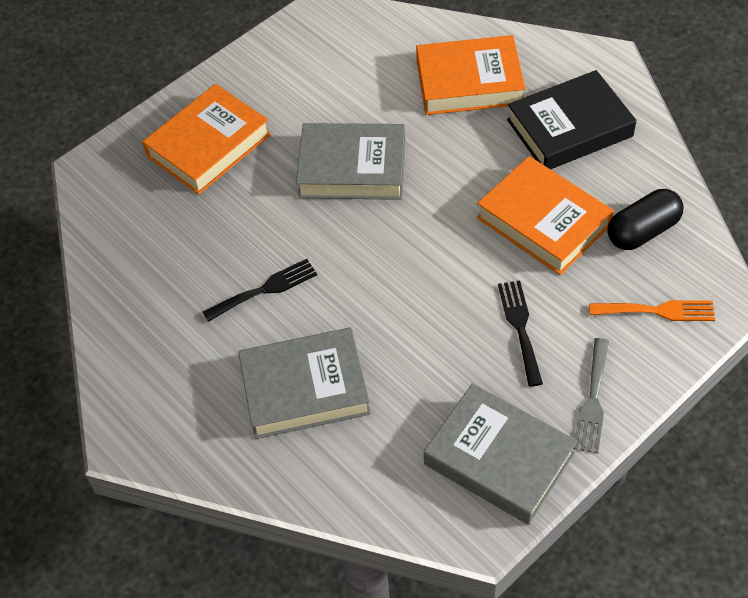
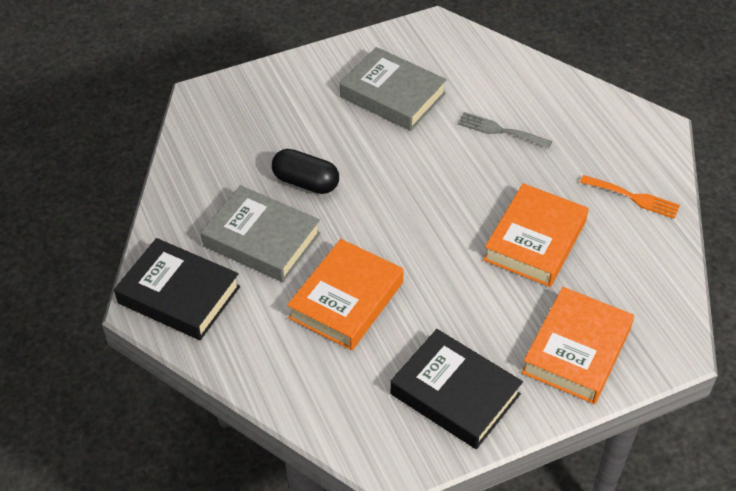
black book: 1 -> 2
black fork: 2 -> 0
grey book: 3 -> 2

